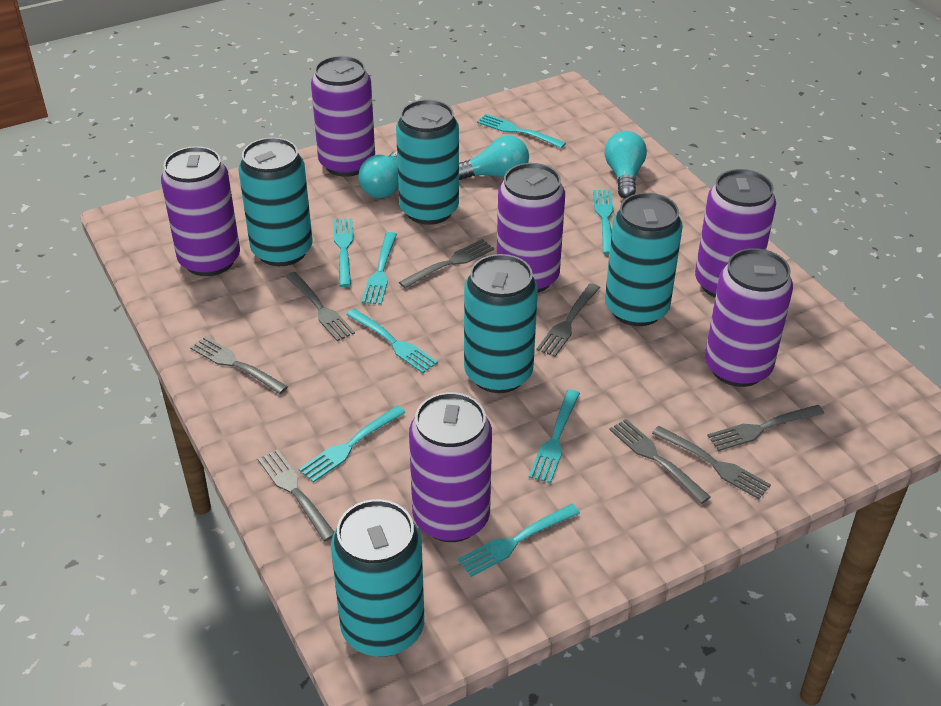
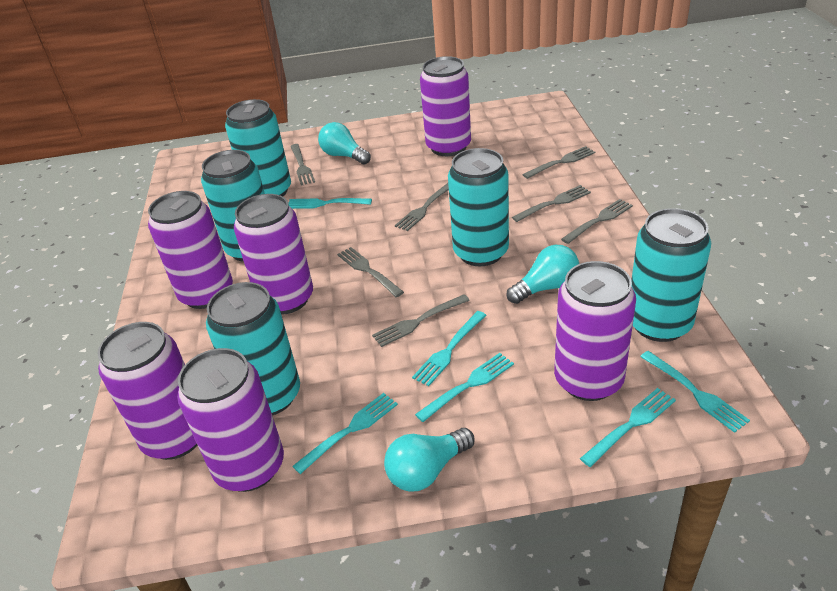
grey fork: 8 -> 7
turquoise fork: 8 -> 6

